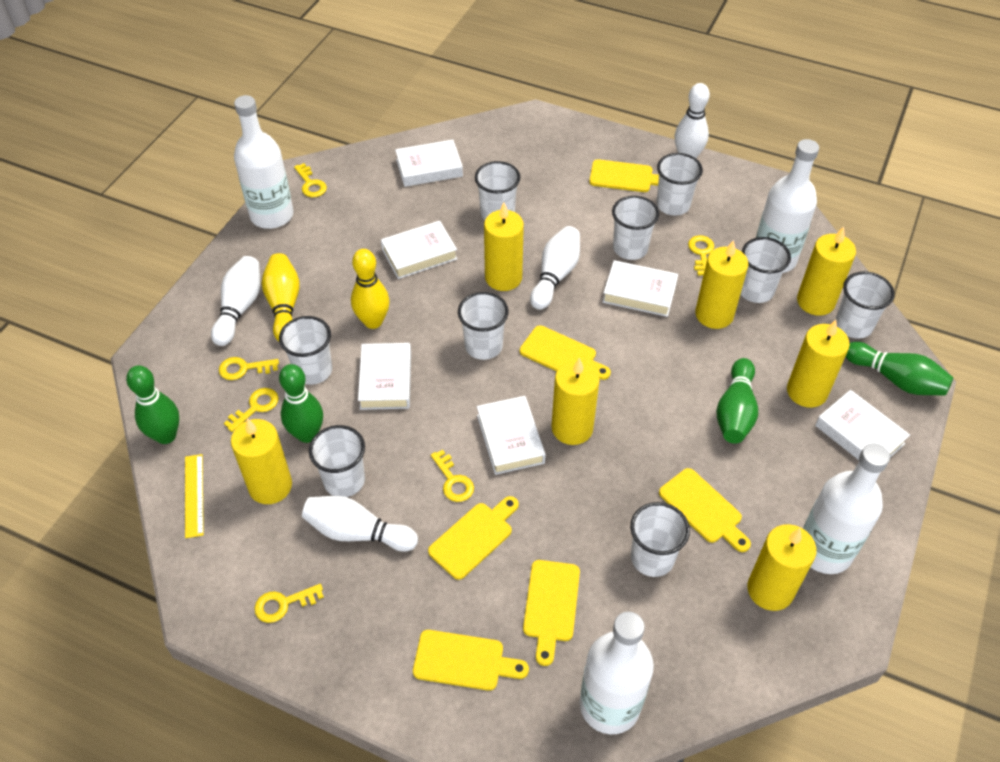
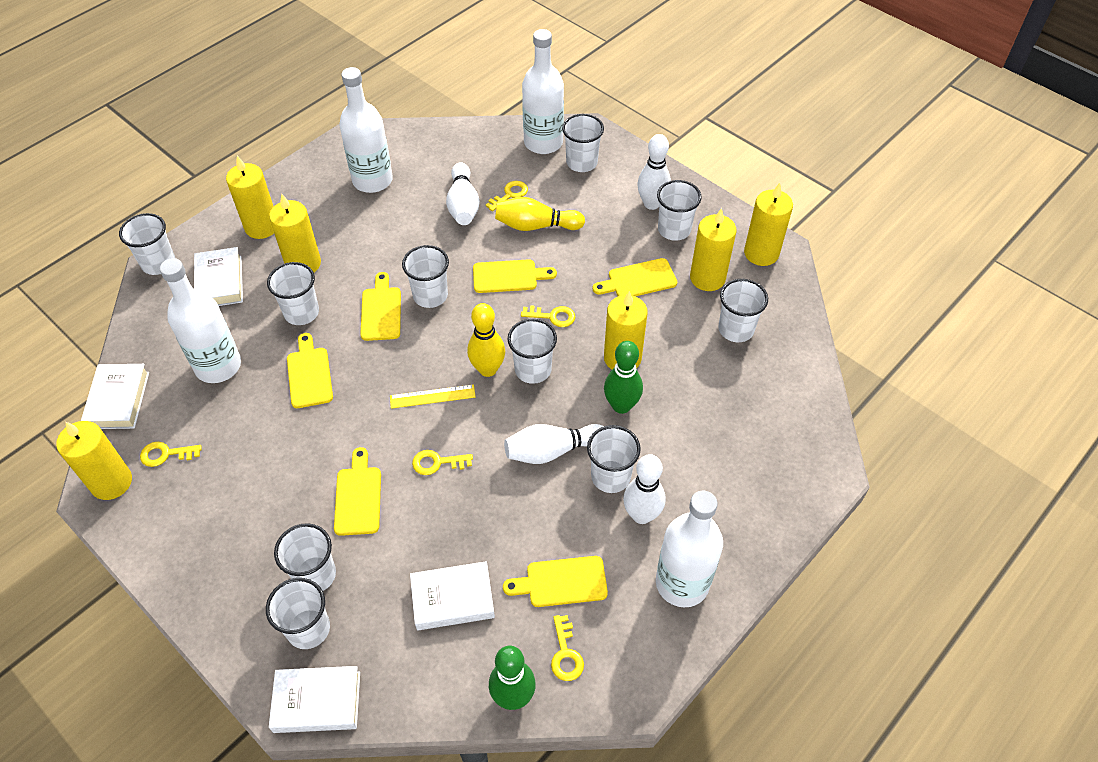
green bowling pin: 4 -> 2
white book: 6 -> 4
white cup: 9 -> 10
yellow candle: 7 -> 6
yellow key: 6 -> 5

